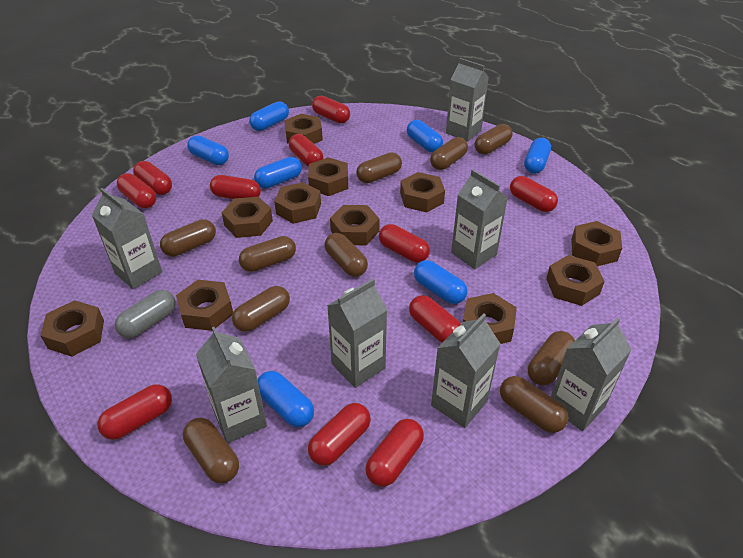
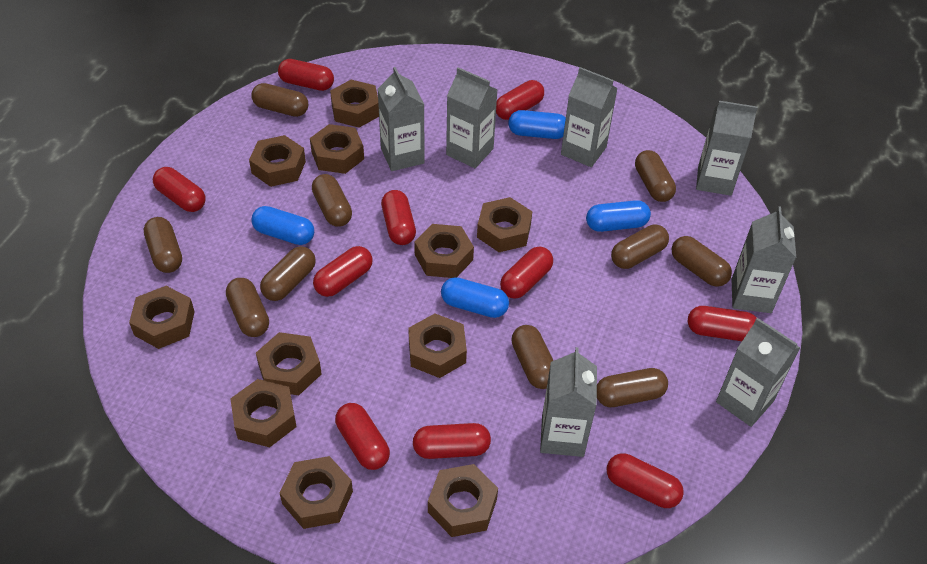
blue capsule: 7 -> 4
grey capsule: 1 -> 0
red capsule: 11 -> 10

